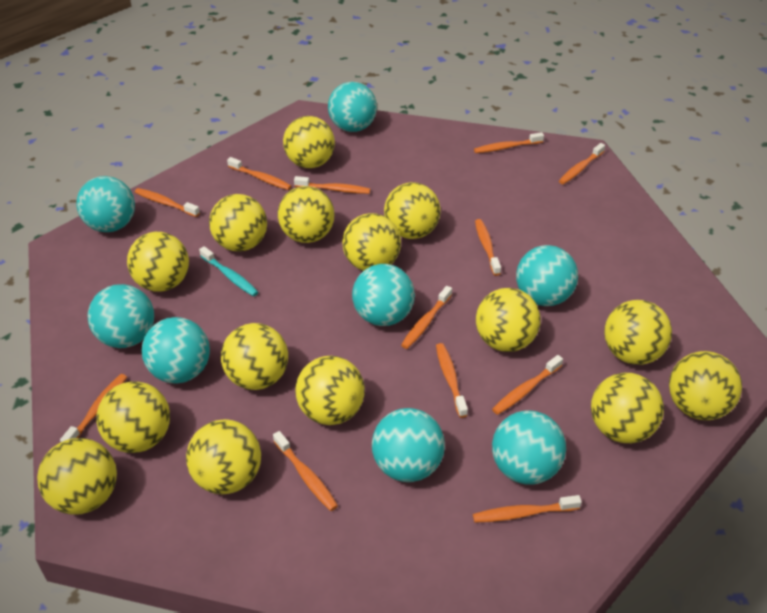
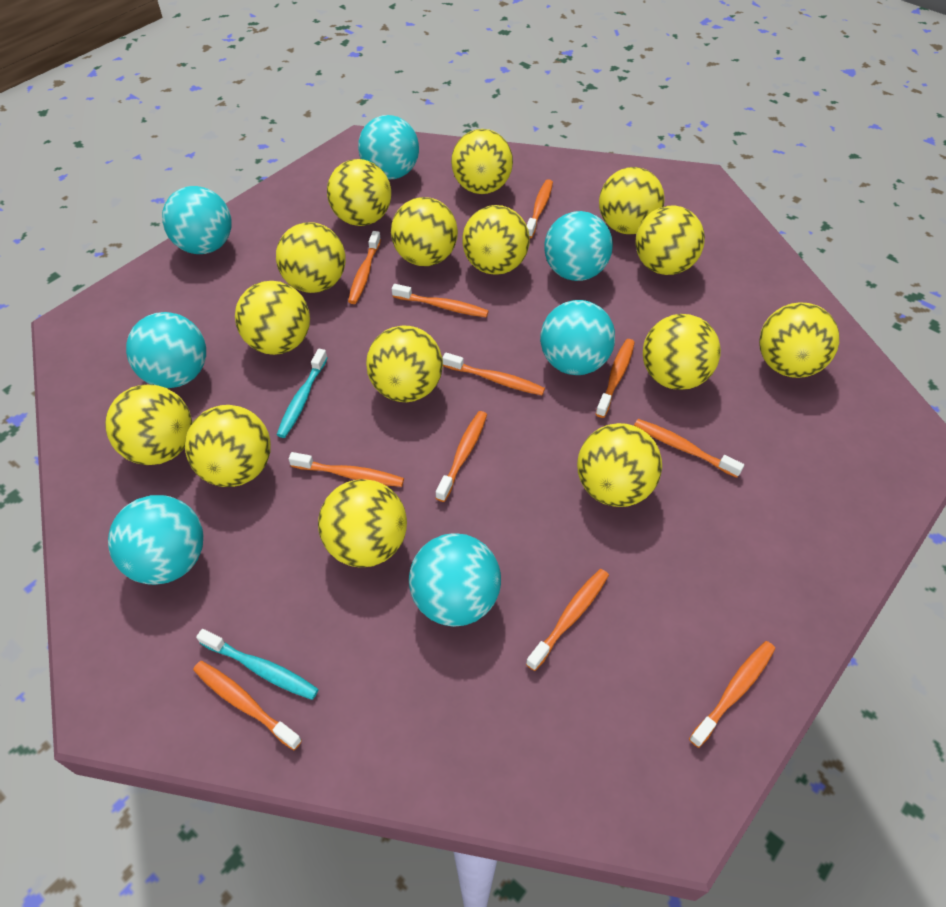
orange toothbrush: 12 -> 11
turquoise ball: 8 -> 7
turquoise toothbrush: 1 -> 2

